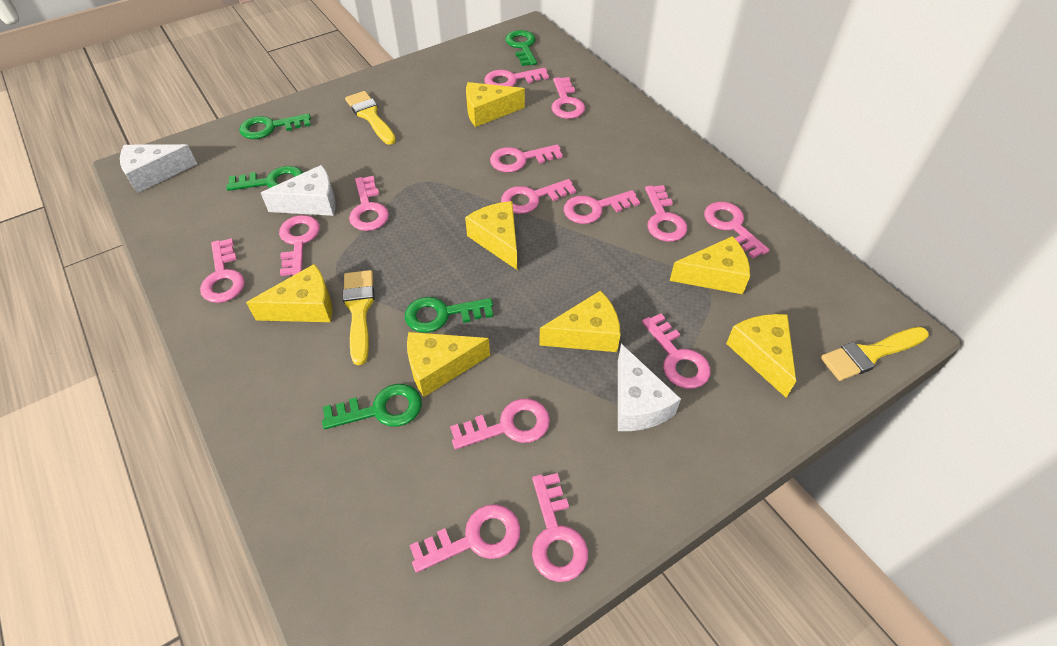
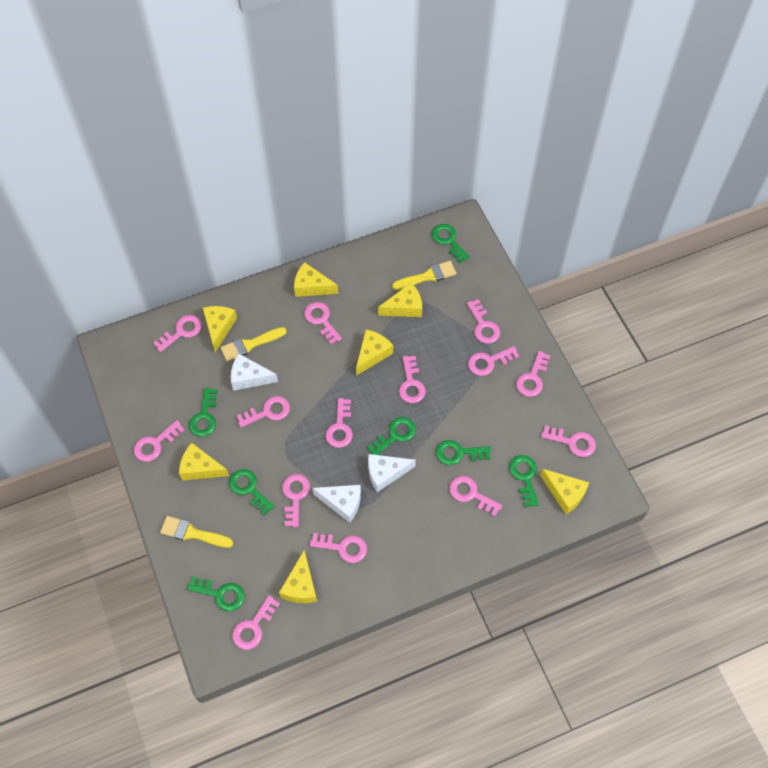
green key: 5 -> 7

